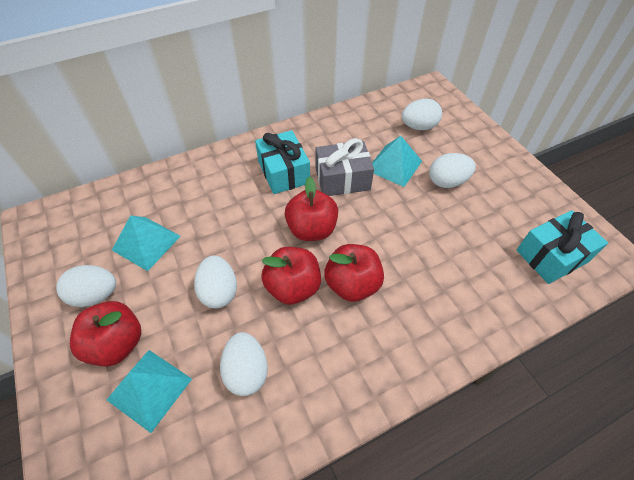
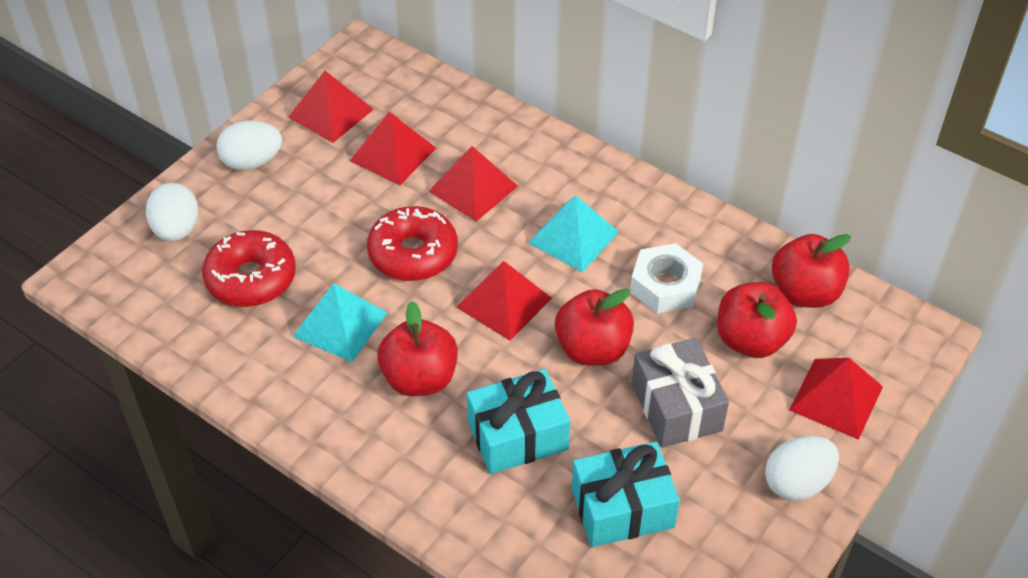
red donut: 0 -> 2
red pyramid: 0 -> 5
turquoise pyramid: 3 -> 2
white egg: 5 -> 3
white nut: 0 -> 1

